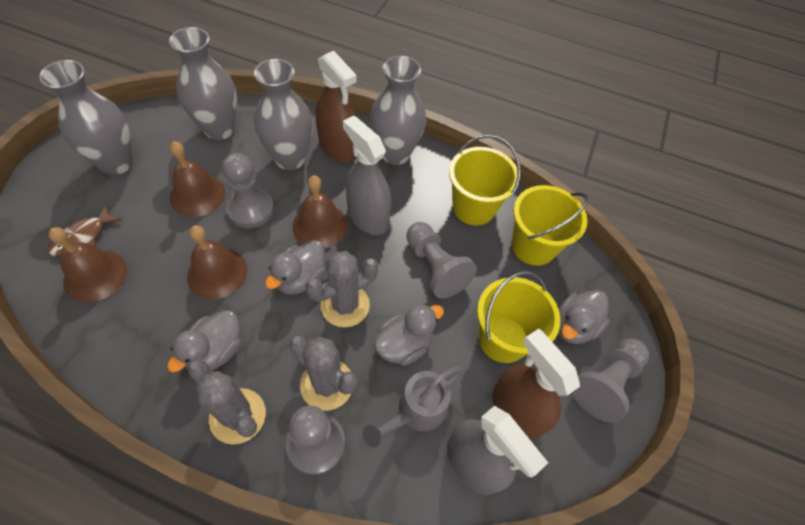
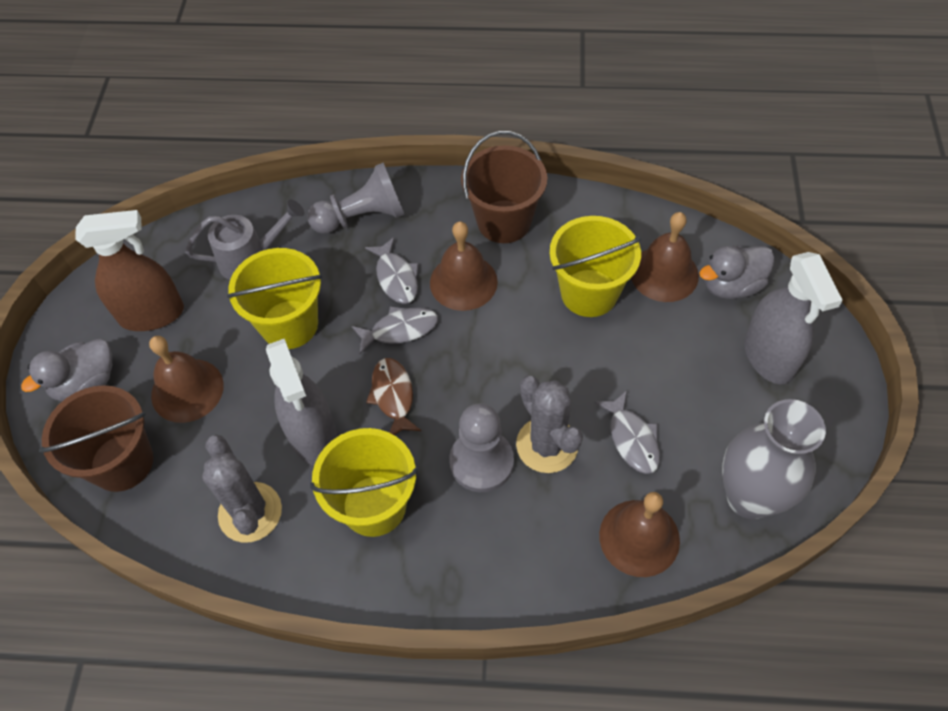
brown bucket: 0 -> 2
brown spray bottle: 2 -> 1
grey cactus: 3 -> 2
grey duck: 4 -> 2
grey fish: 0 -> 3
grey pawn: 4 -> 2
grey vase: 4 -> 1

